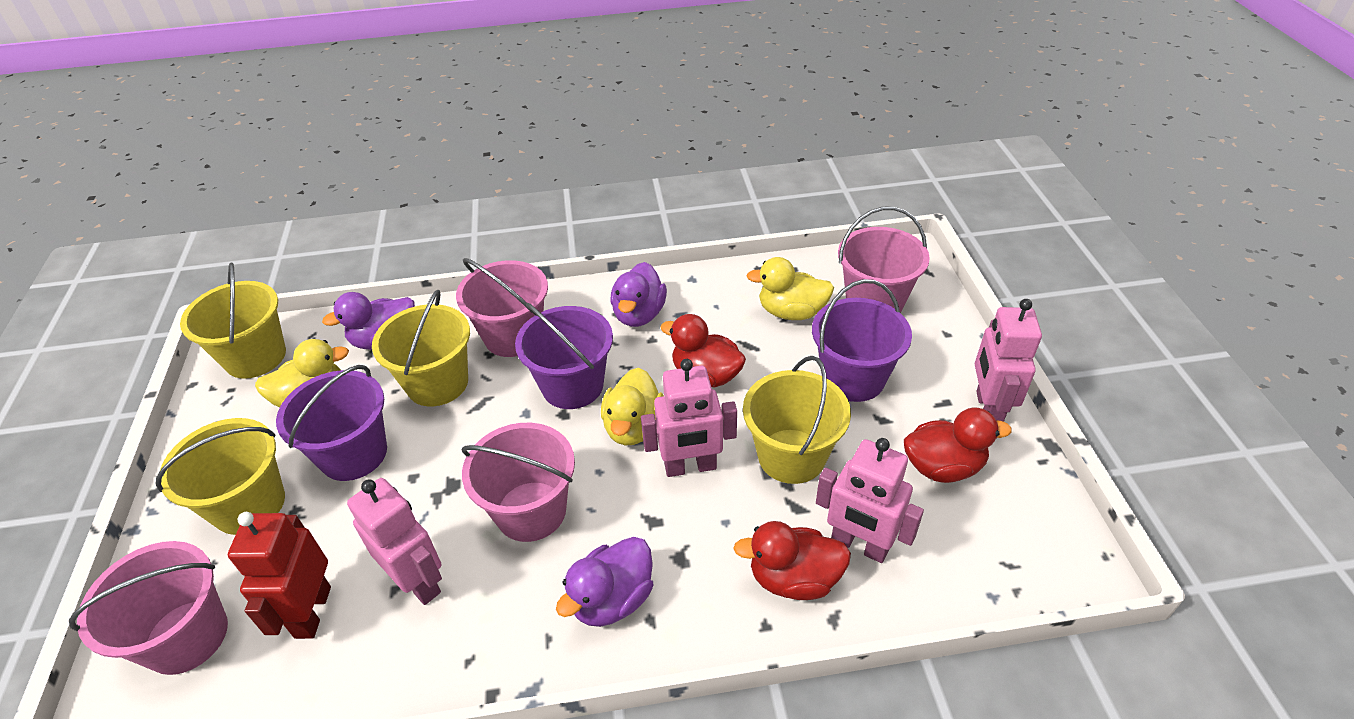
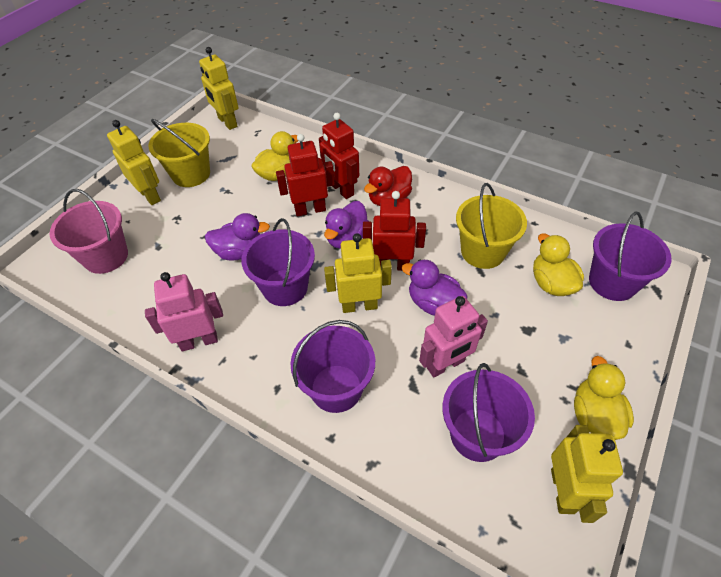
pink bucket: 4 -> 1
pink robot: 4 -> 2
purple bucket: 3 -> 4
red duck: 3 -> 1
red robot: 1 -> 3
yellow bucket: 4 -> 2
yellow robot: 0 -> 4

